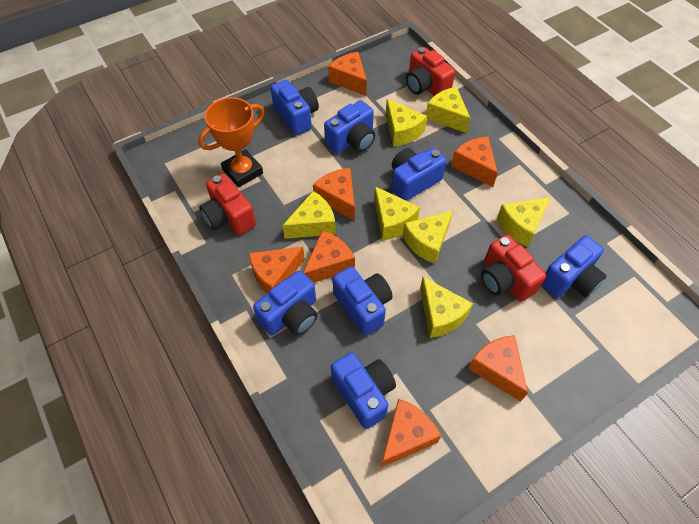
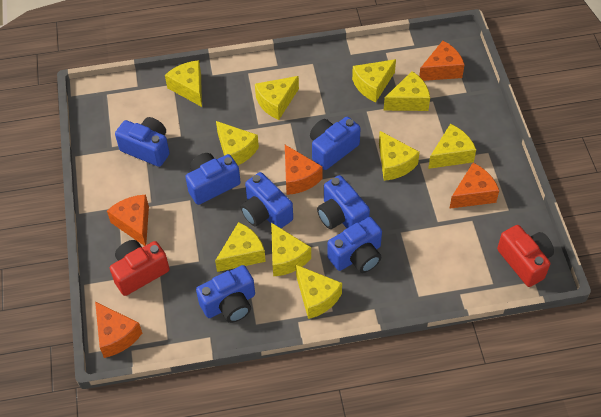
orange cheese: 7 -> 5
orange trophy: 1 -> 0
red camera: 3 -> 2
yellow cheese: 7 -> 10

